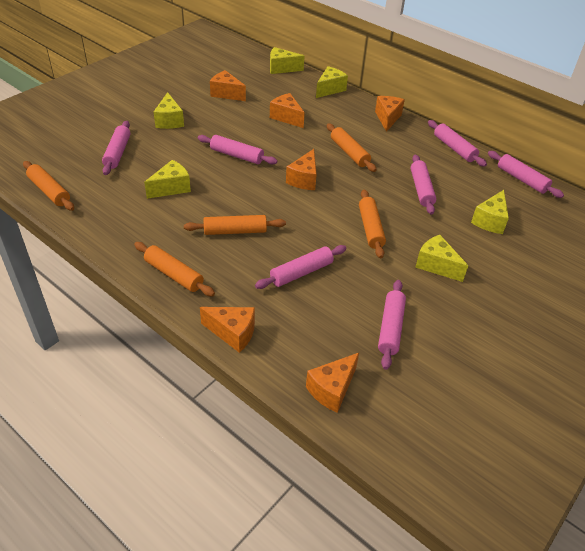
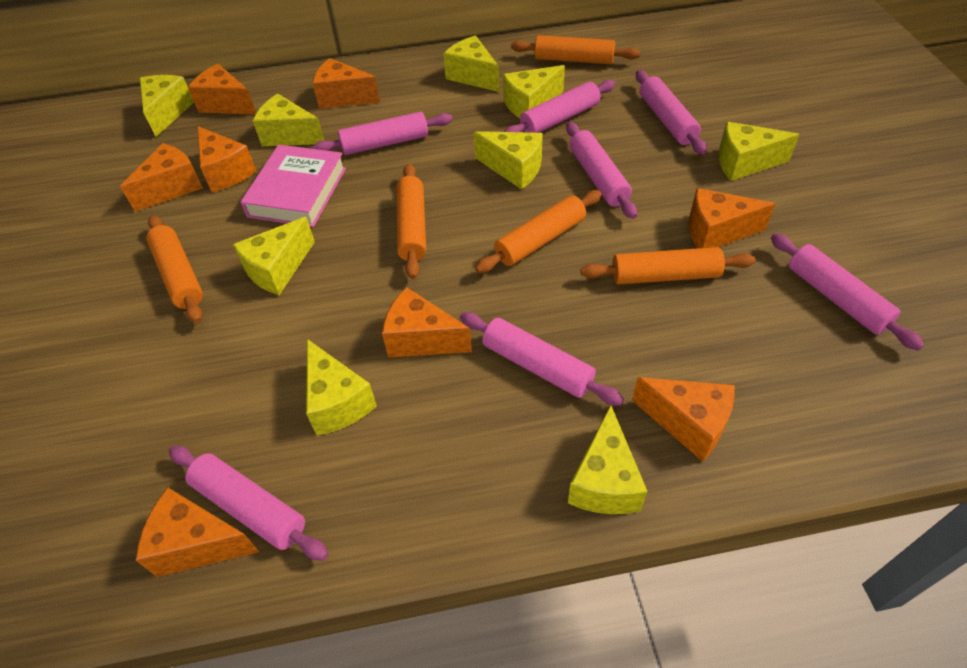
orange cheese: 6 -> 8
pink book: 0 -> 1
yellow cheese: 6 -> 9

